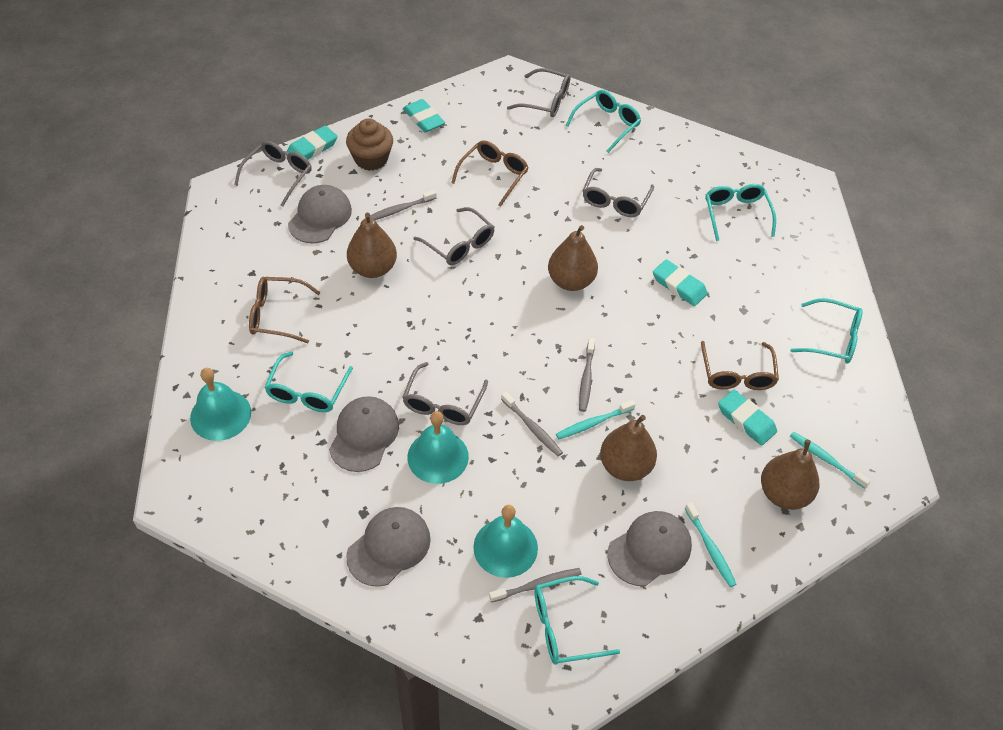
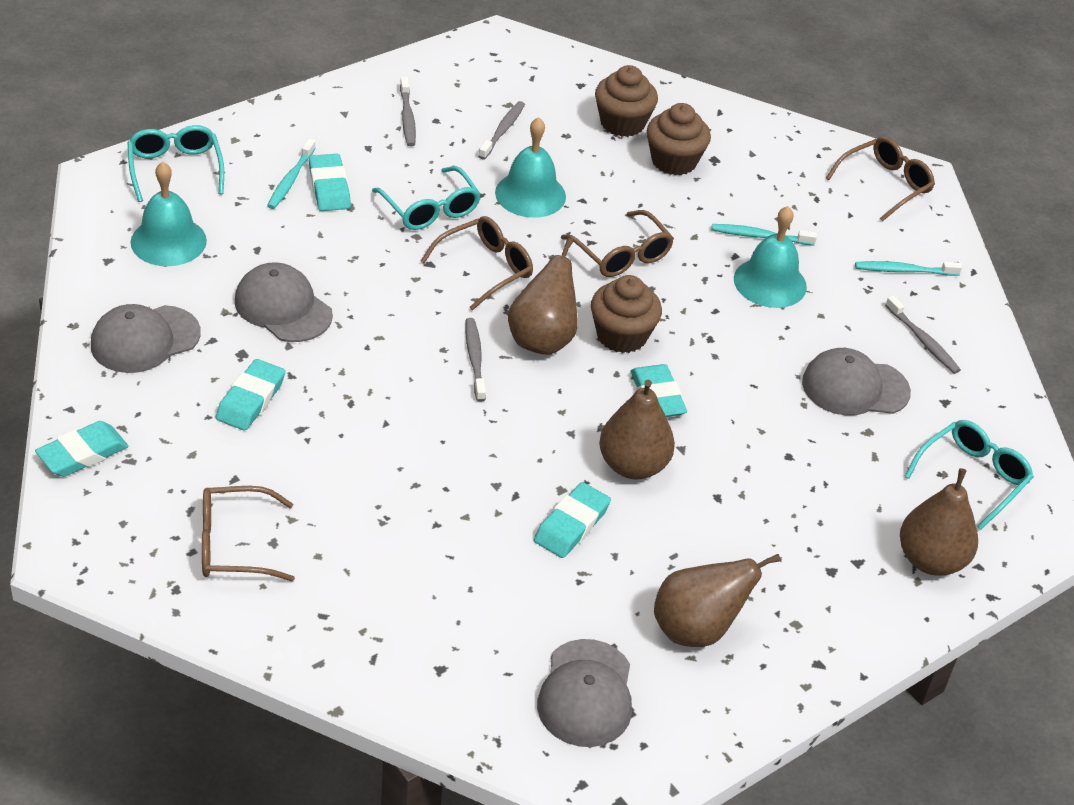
brown cupcake: 1 -> 3
brown glasses: 3 -> 4
grey glasses: 5 -> 0
turquoise eraser: 4 -> 5
turquoise glasses: 5 -> 3

